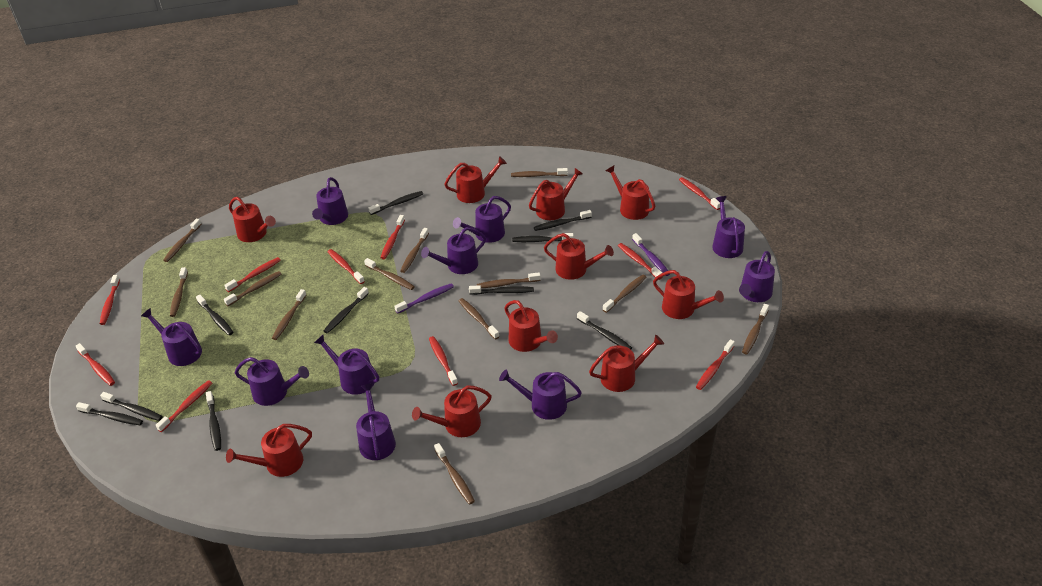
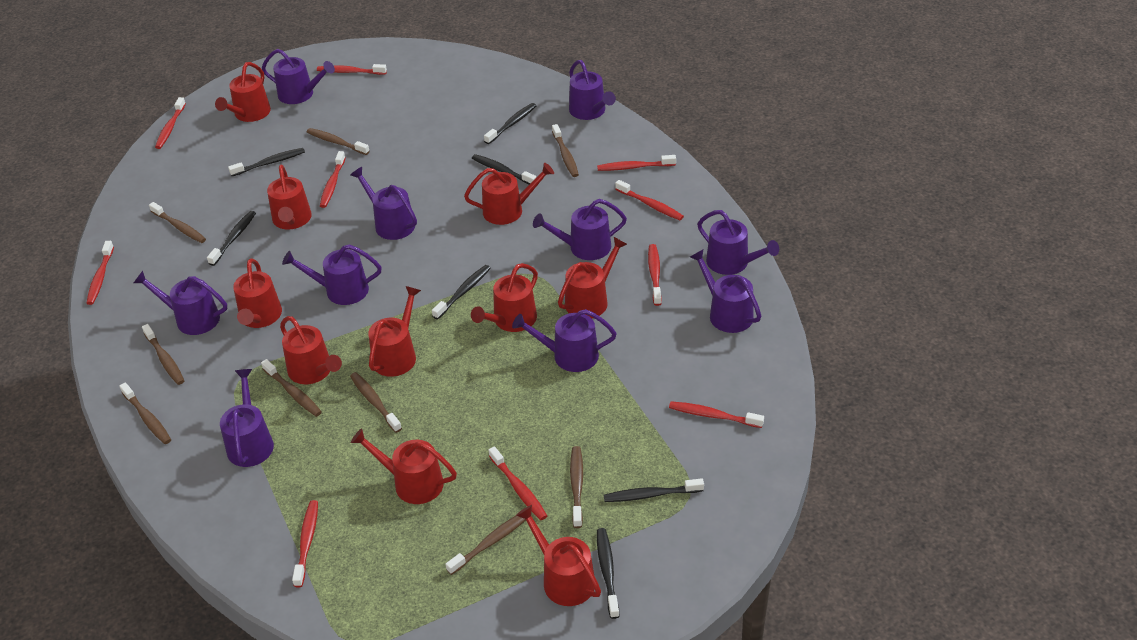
black toothbrush: 10 -> 7
brown toothbrush: 12 -> 9
purple toothbrush: 2 -> 0

